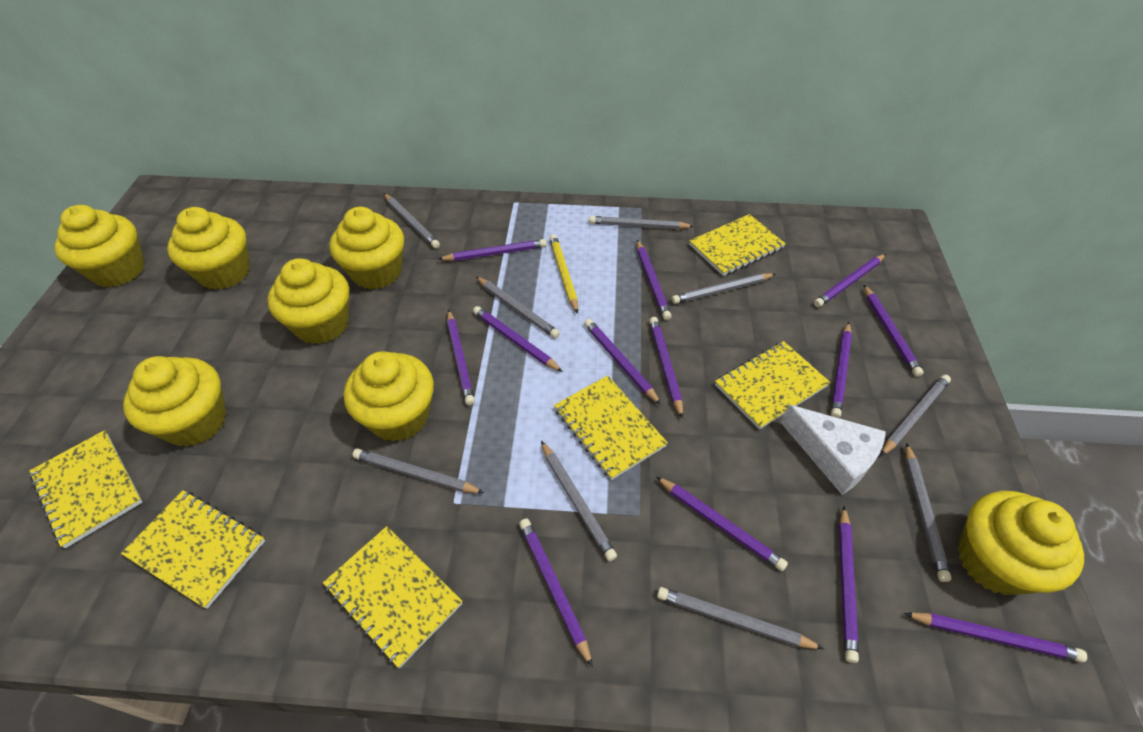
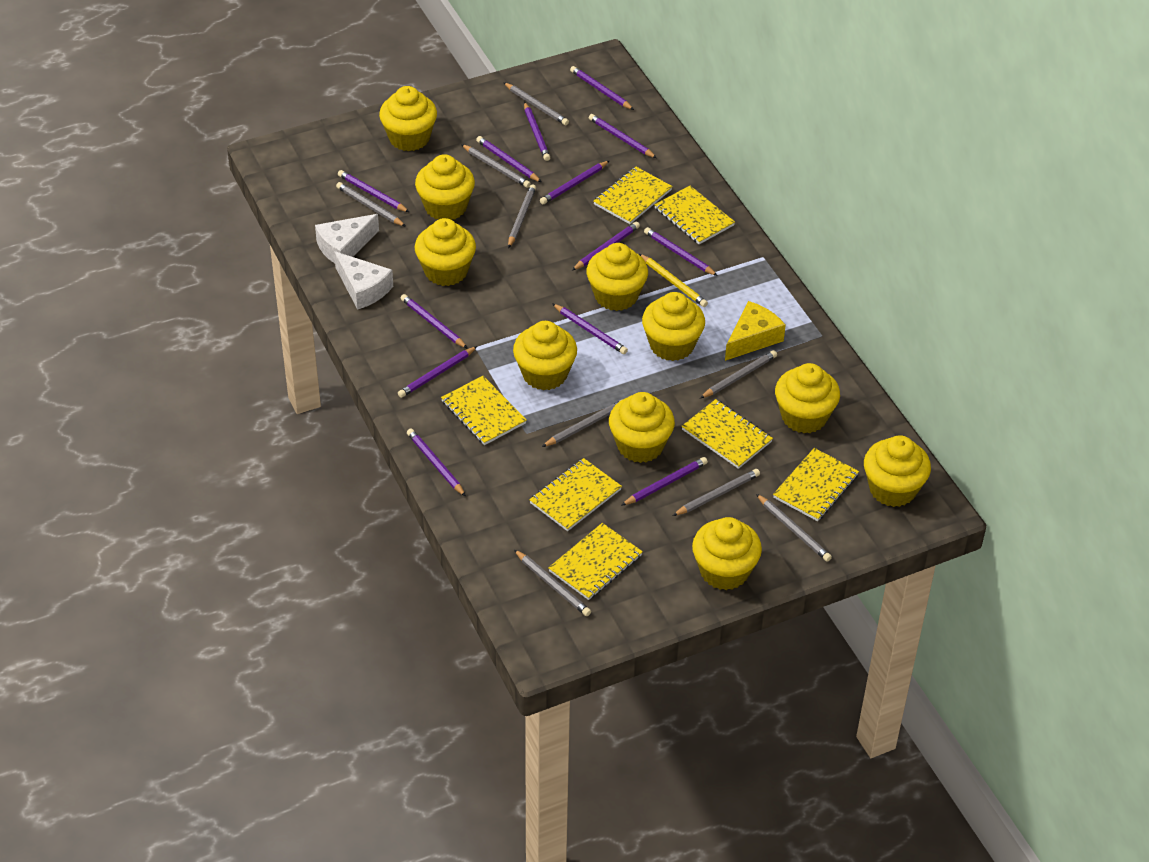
white cheese: 1 -> 2
yellow cheese: 0 -> 1
yellow cupcake: 7 -> 10
yellow notebook: 6 -> 7

